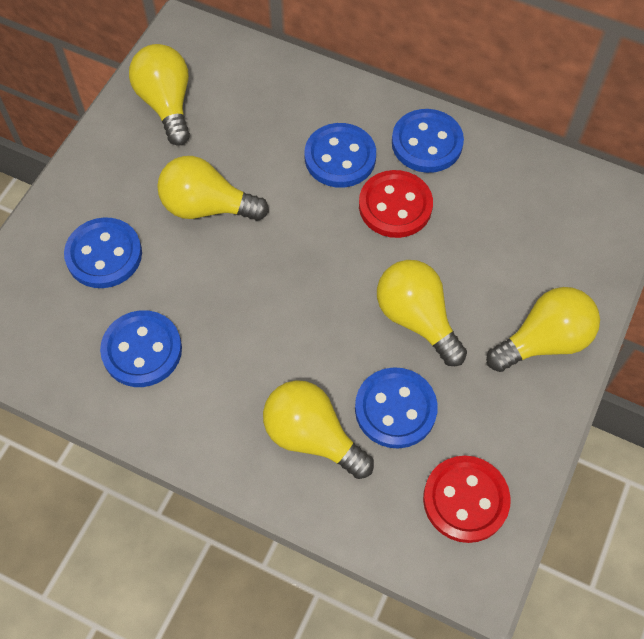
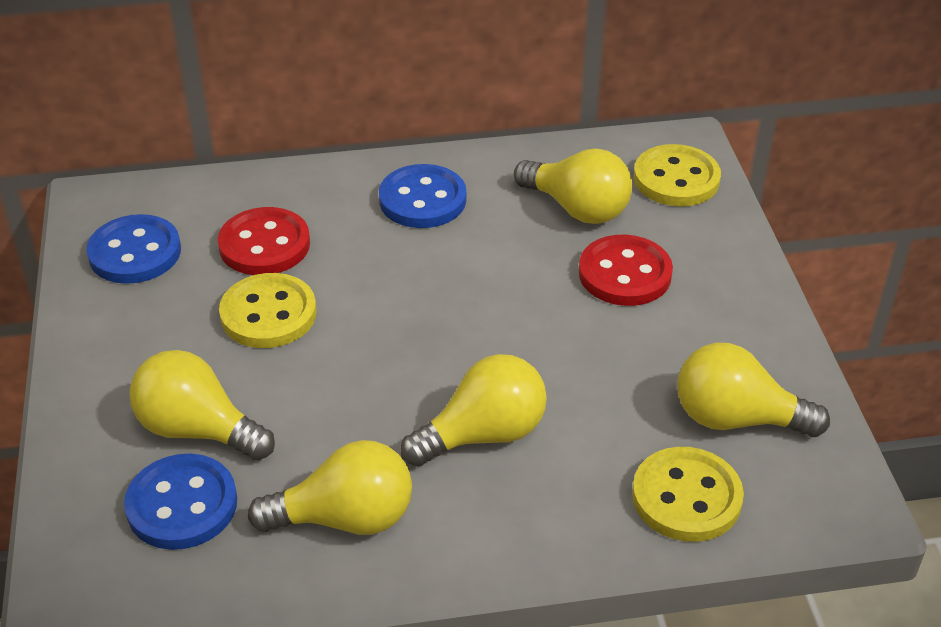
blue button: 5 -> 3
yellow button: 0 -> 3

